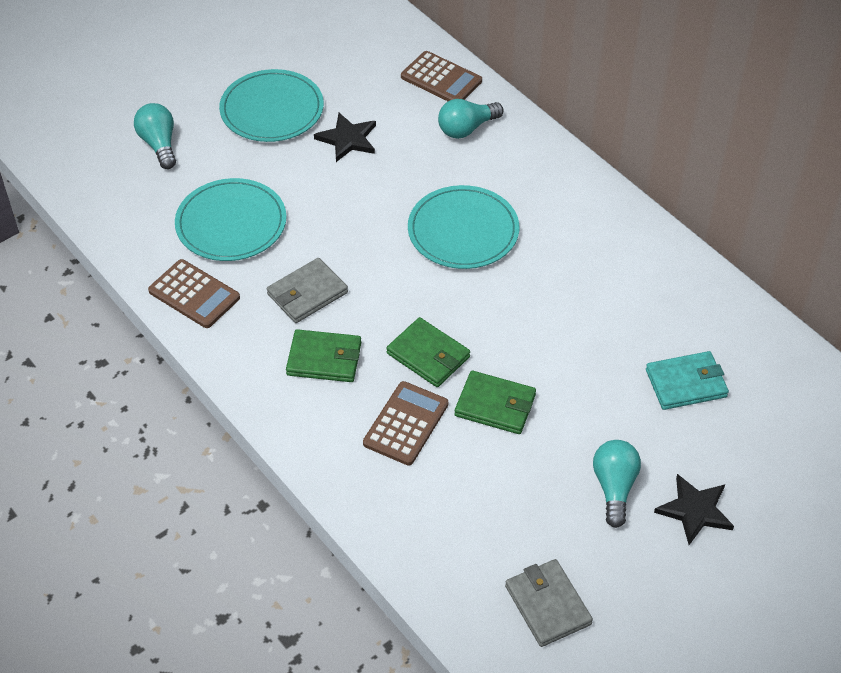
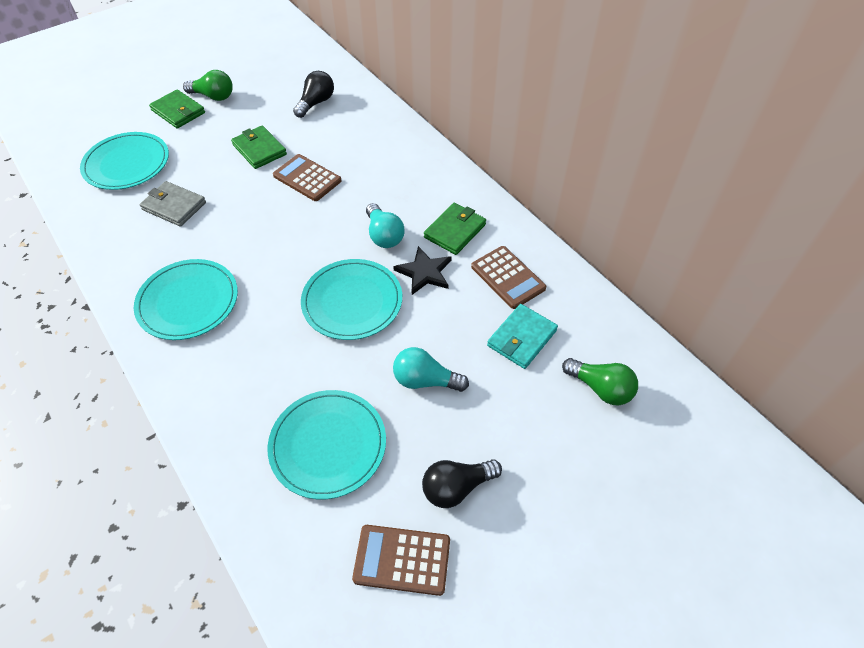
black light bulb: 0 -> 2
black star: 2 -> 1
green light bulb: 0 -> 2
grey wallet: 2 -> 1
turquoise light bulb: 3 -> 2
turquoise plate: 3 -> 4

